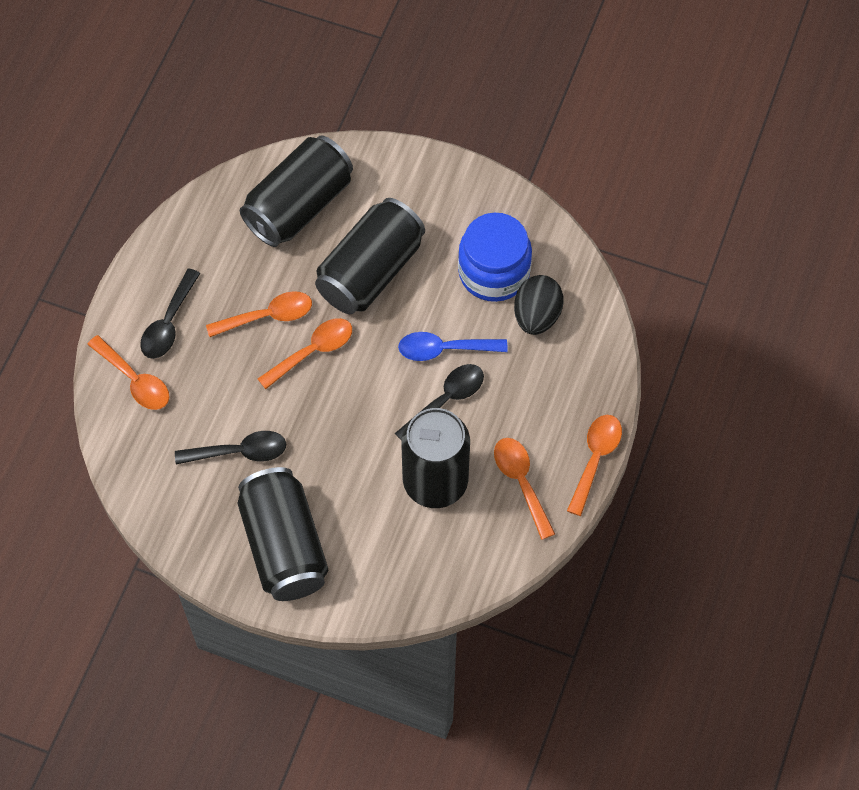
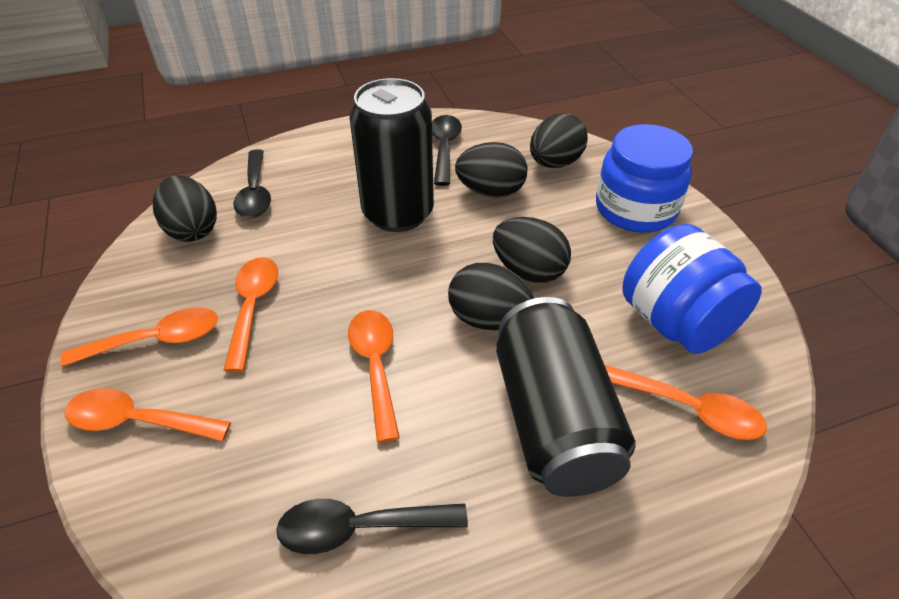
black can: 4 -> 2
black egg: 1 -> 5
blue jar: 1 -> 2
blue spoon: 1 -> 0

